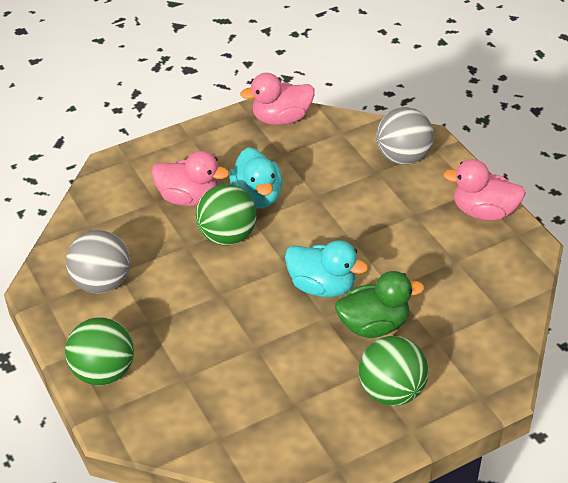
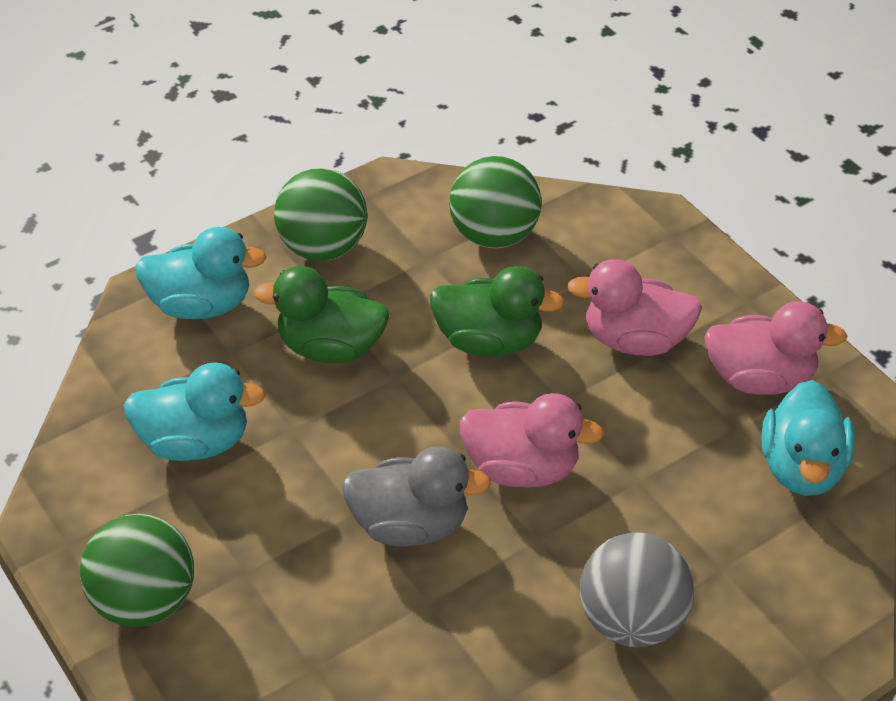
green duck: 1 -> 2
grey ball: 2 -> 1
grey duck: 0 -> 1
turquoise duck: 2 -> 3

